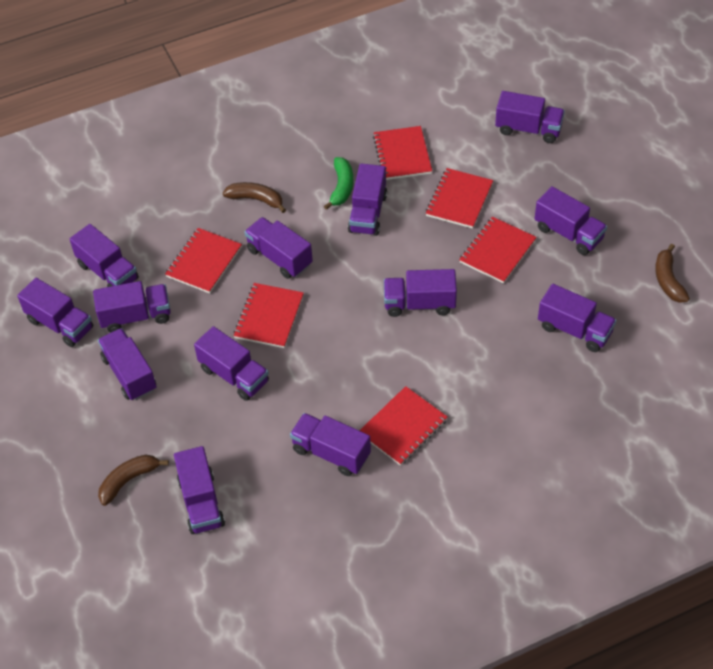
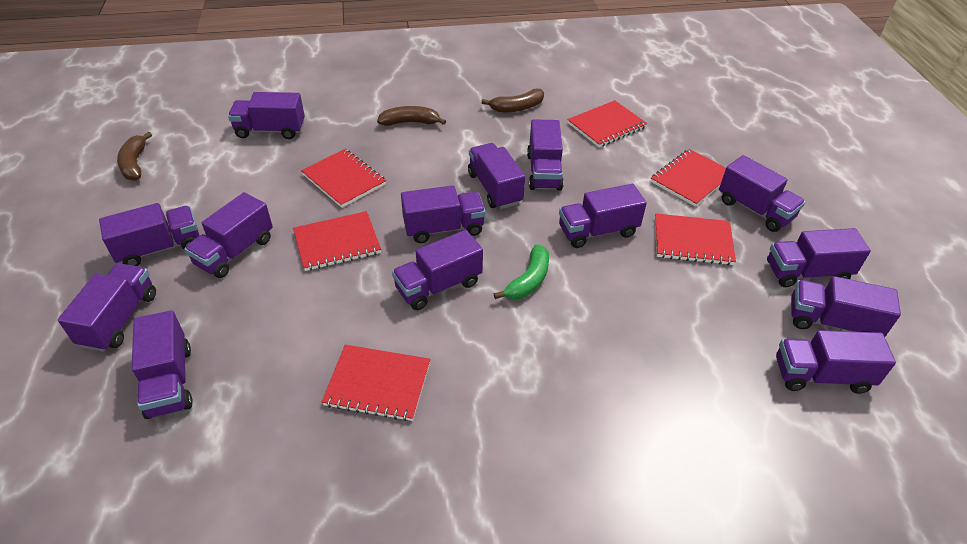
purple truck: 13 -> 14

